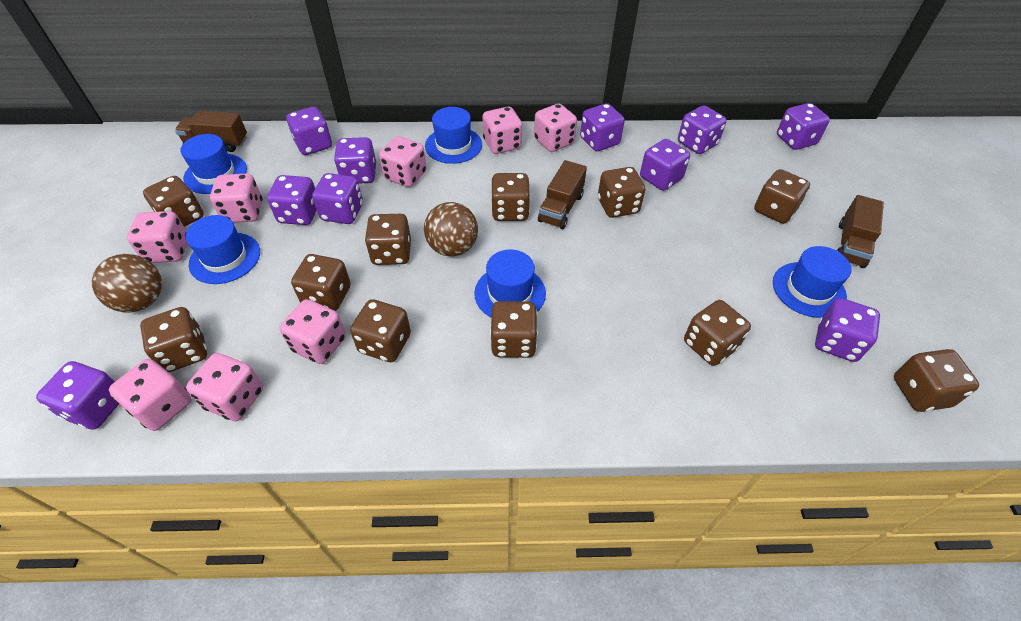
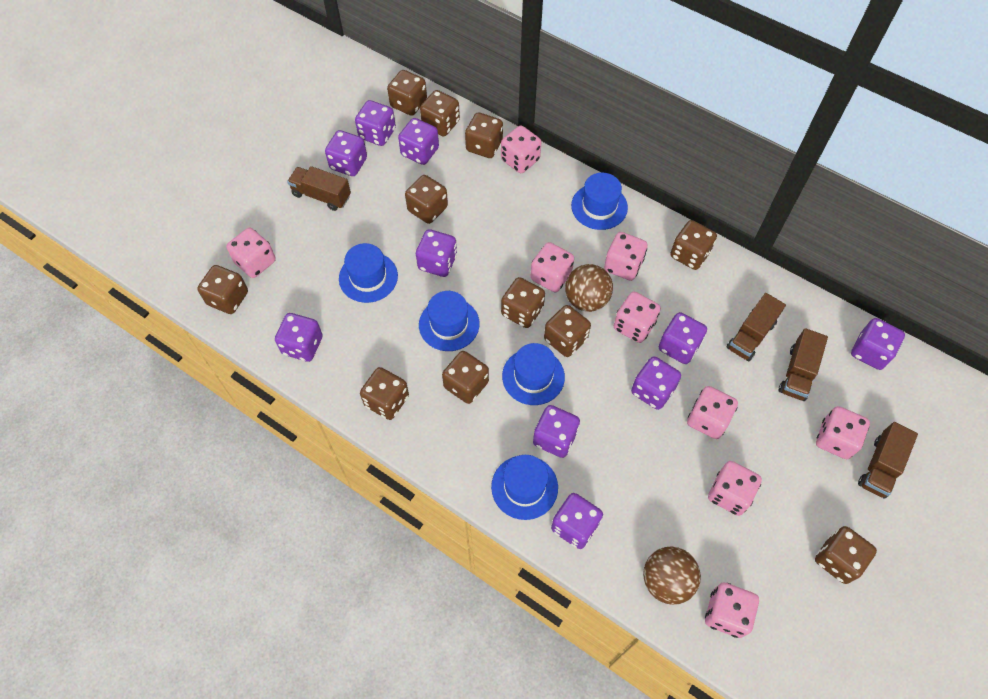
brown truck: 3 -> 4
pink dice: 8 -> 9

